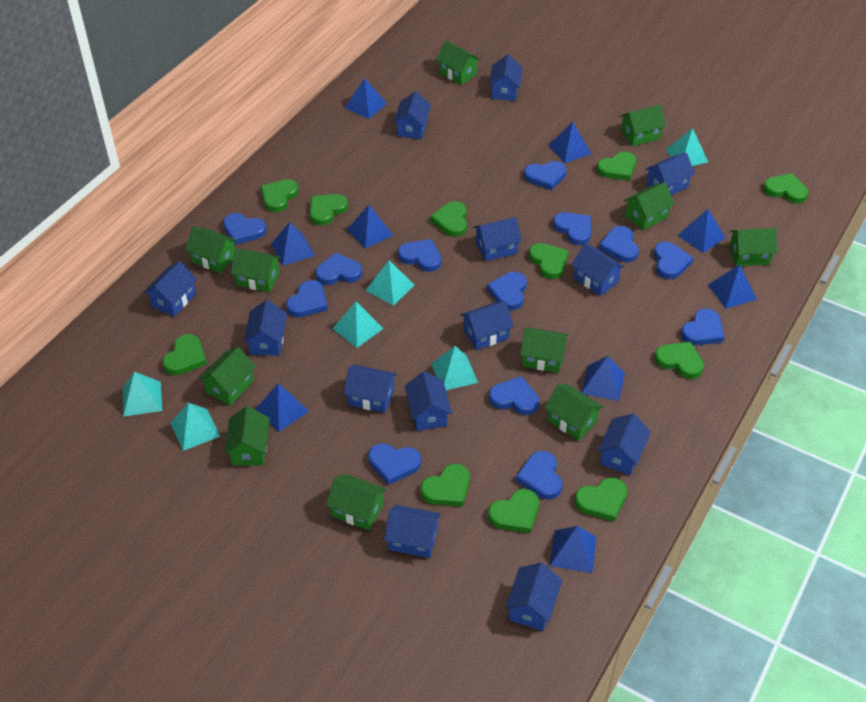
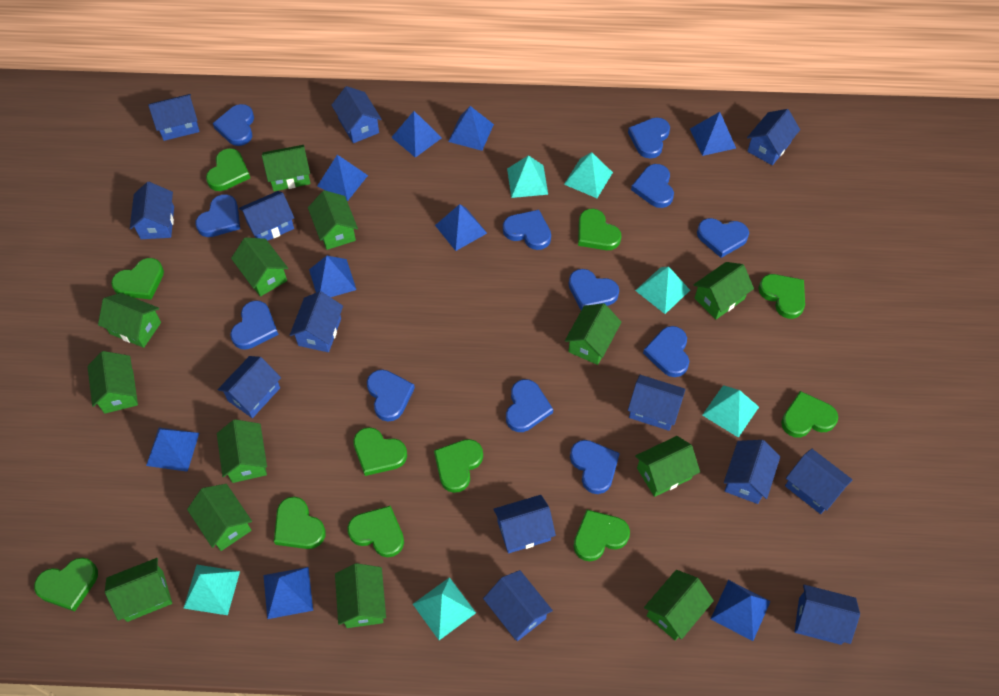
blue heart: 13 -> 12
green house: 11 -> 13

